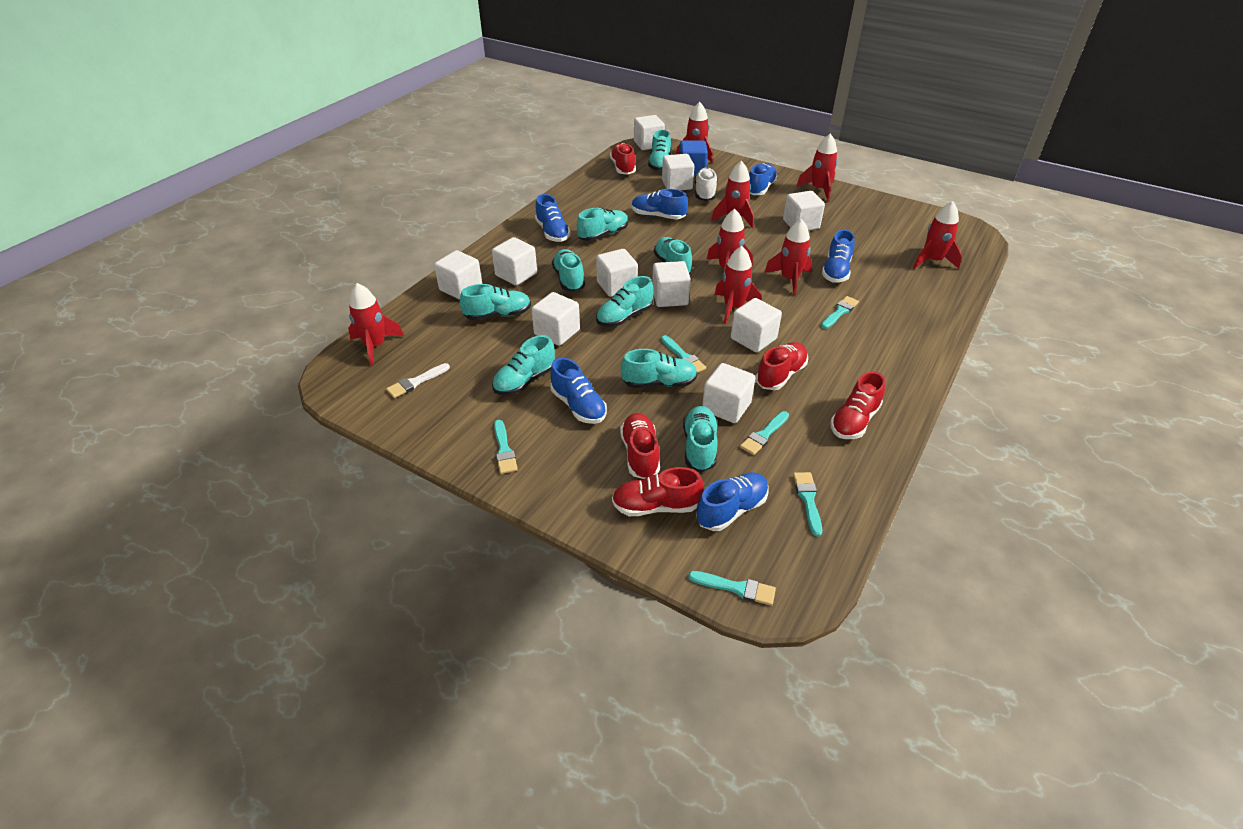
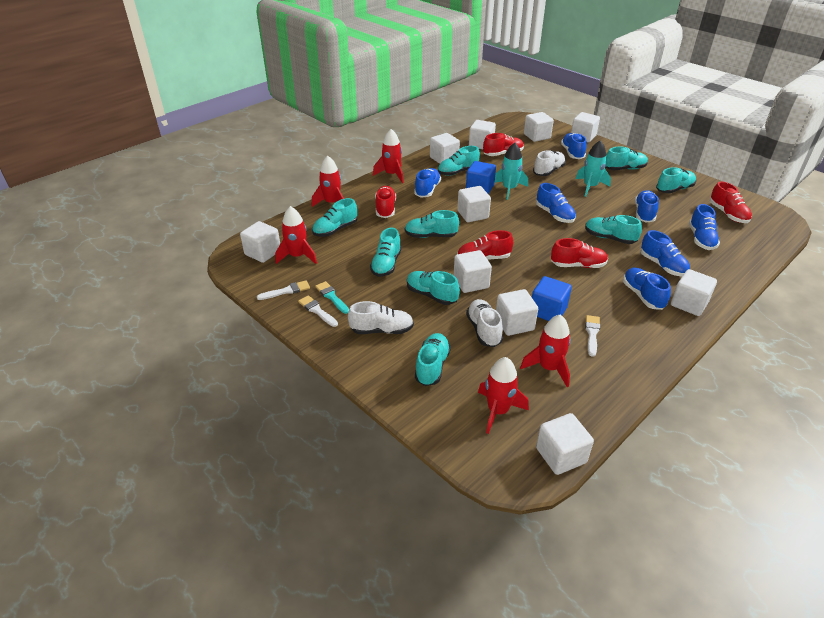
blue cube: 1 -> 2
blue shoe: 6 -> 7
red rocket: 8 -> 5
turquoise brush: 6 -> 1
turquoise rocket: 0 -> 2
white brush: 1 -> 3
white shoe: 1 -> 3

